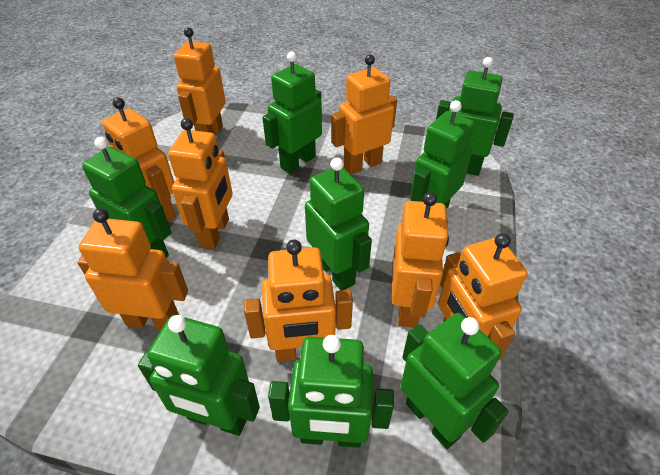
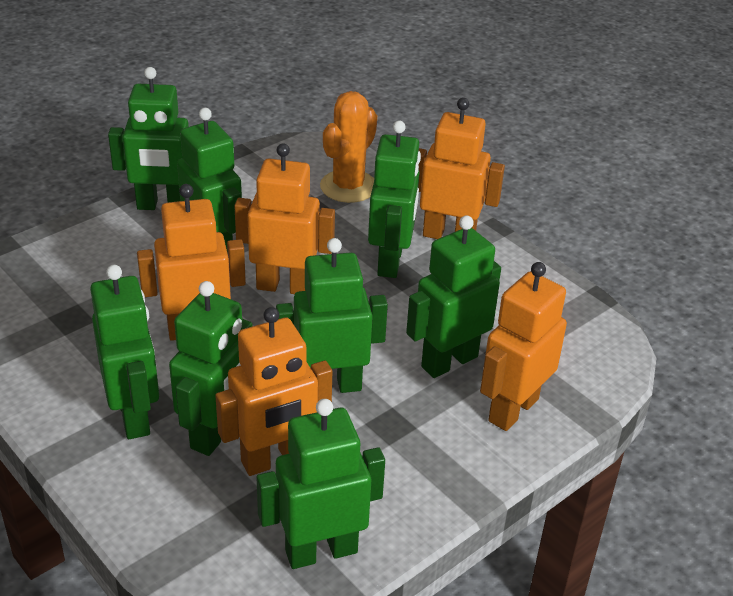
orange cactus: 0 -> 1
orange robot: 8 -> 5

